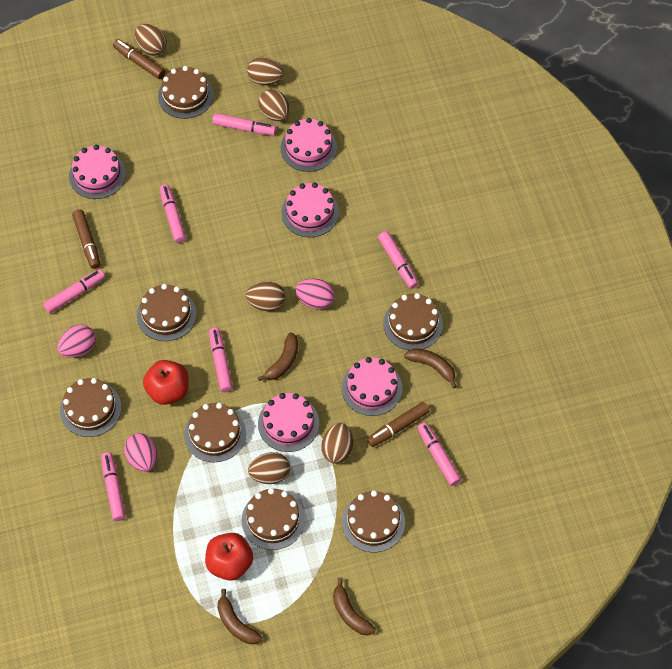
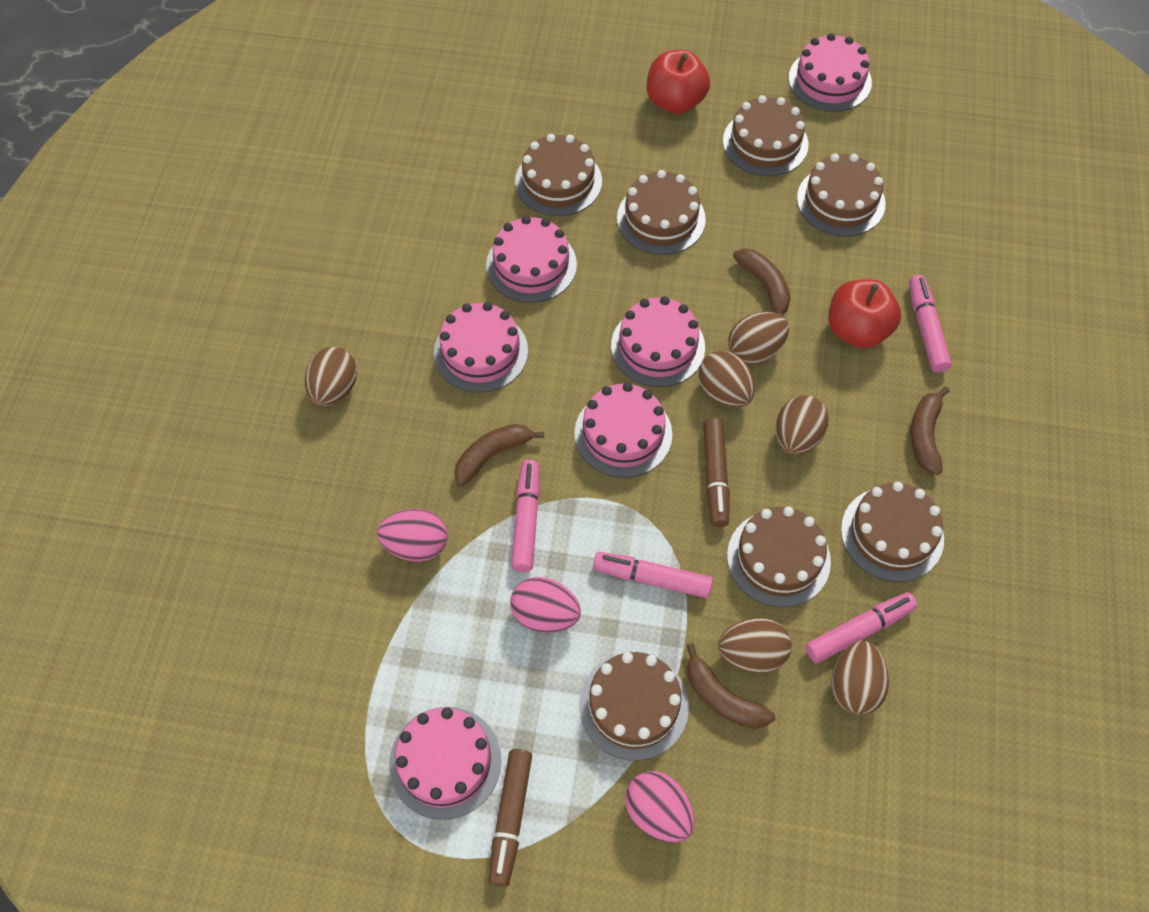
brown marker: 3 -> 2
pink cake: 5 -> 6
pink marker: 7 -> 4

